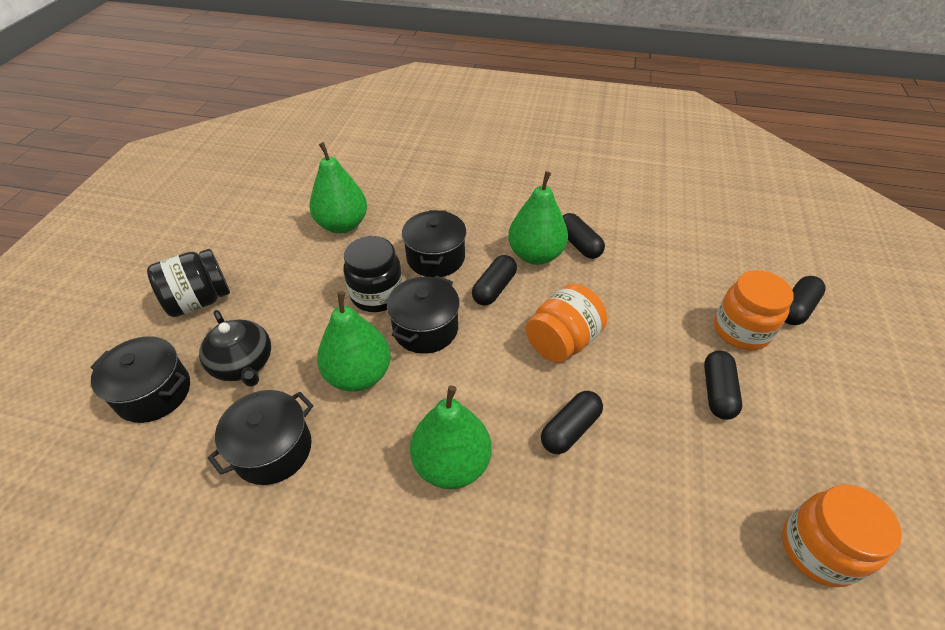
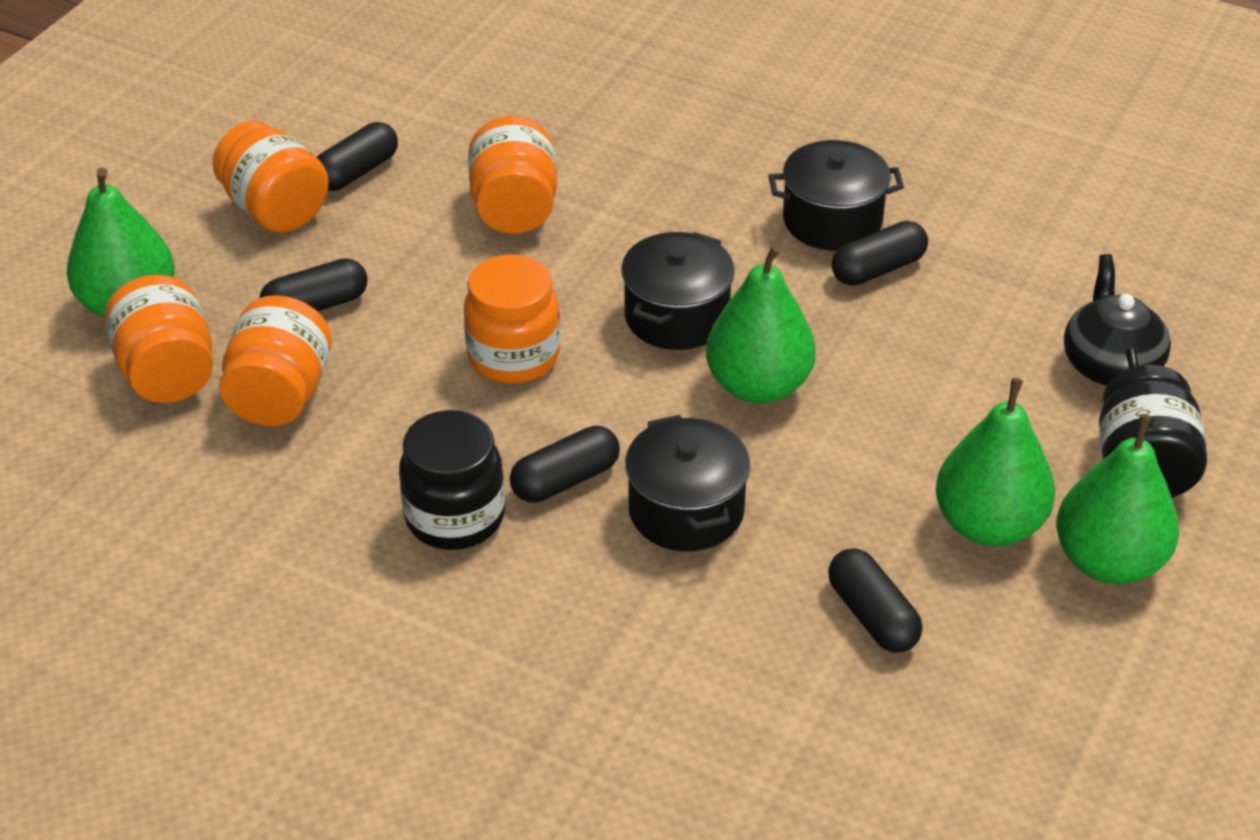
black pot: 4 -> 3
orange jar: 3 -> 5

